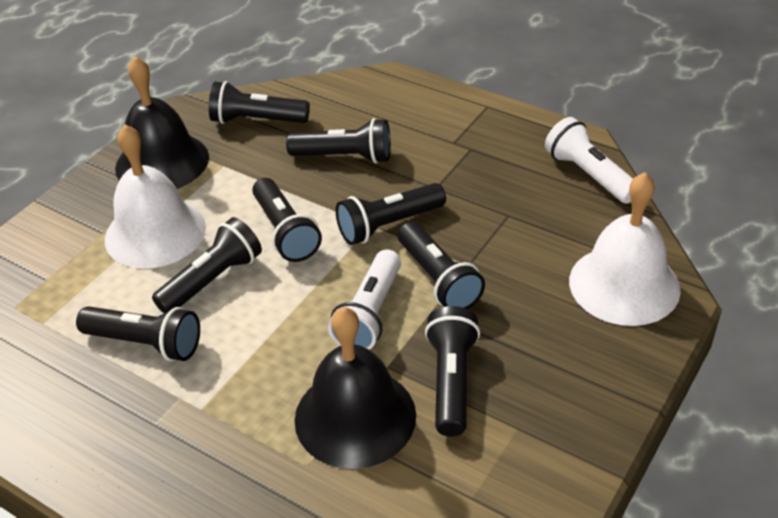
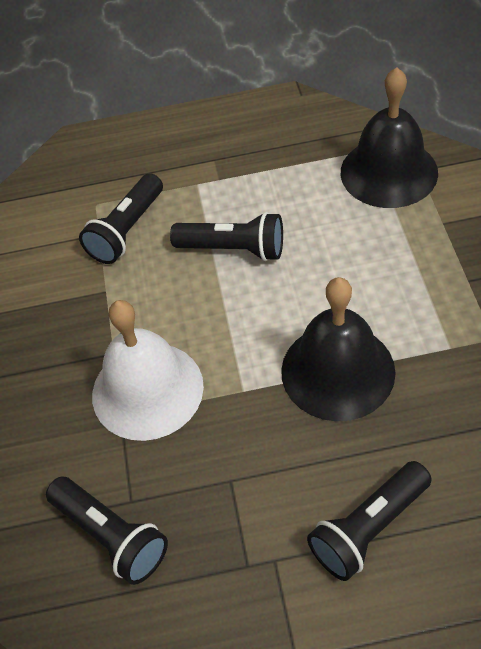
black flashlight: 8 -> 4
white bell: 2 -> 1
white flashlight: 2 -> 0

